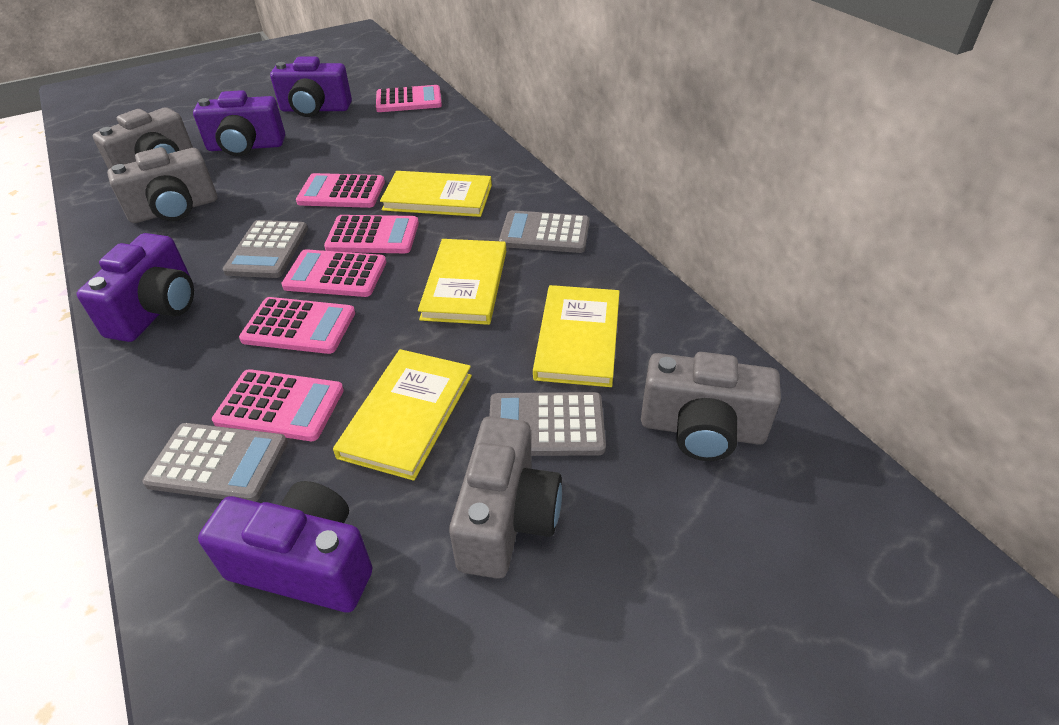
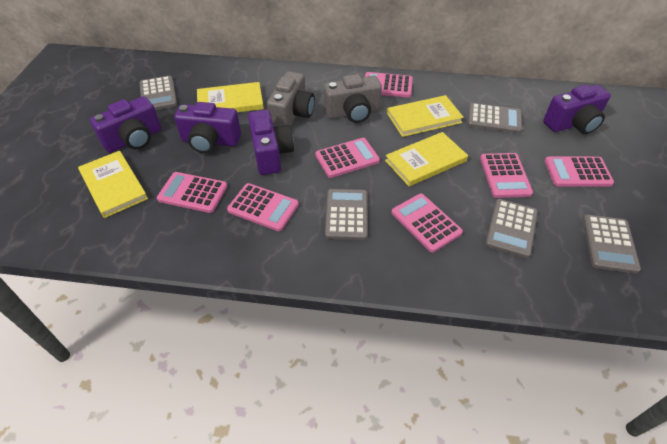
grey calculator: 4 -> 5
grey camera: 4 -> 2
pink calculator: 6 -> 7

